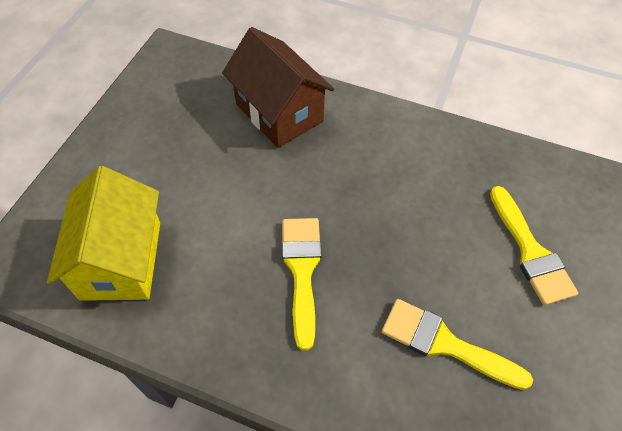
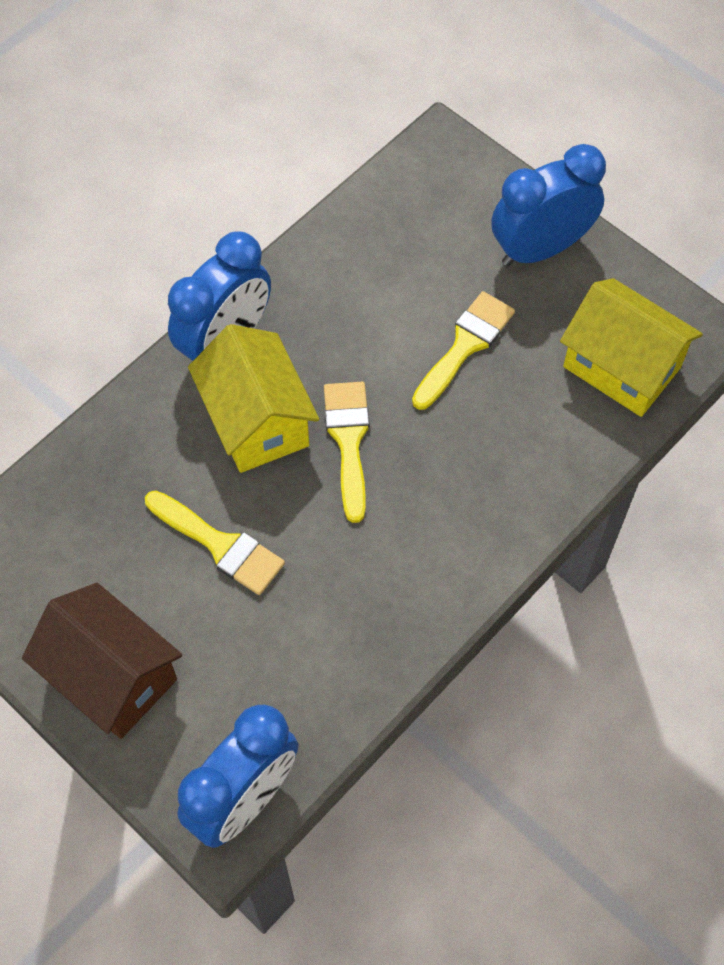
blue clock: 0 -> 3
yellow house: 1 -> 2

